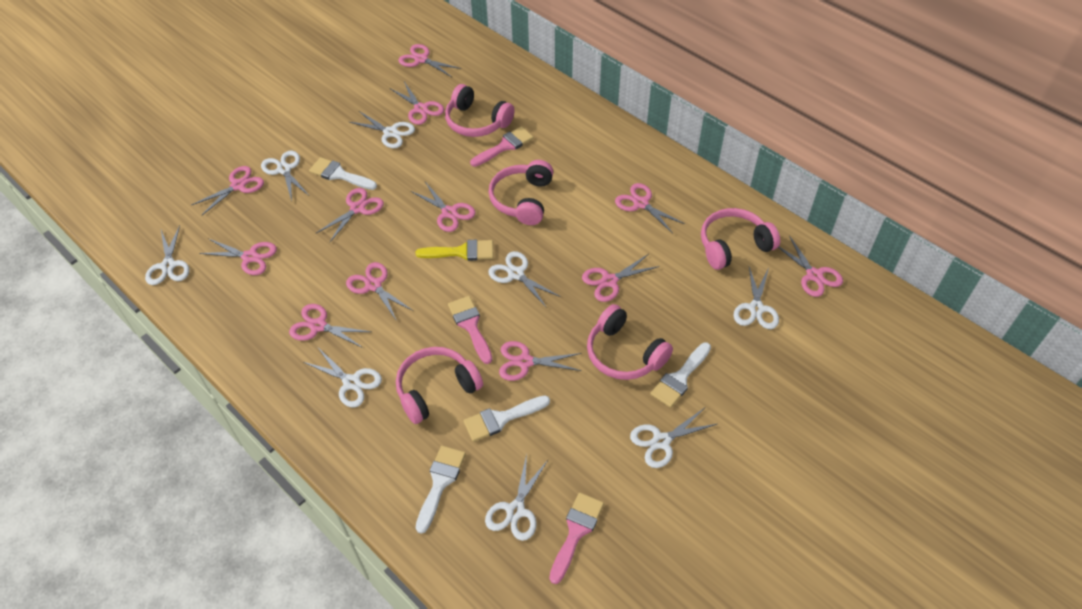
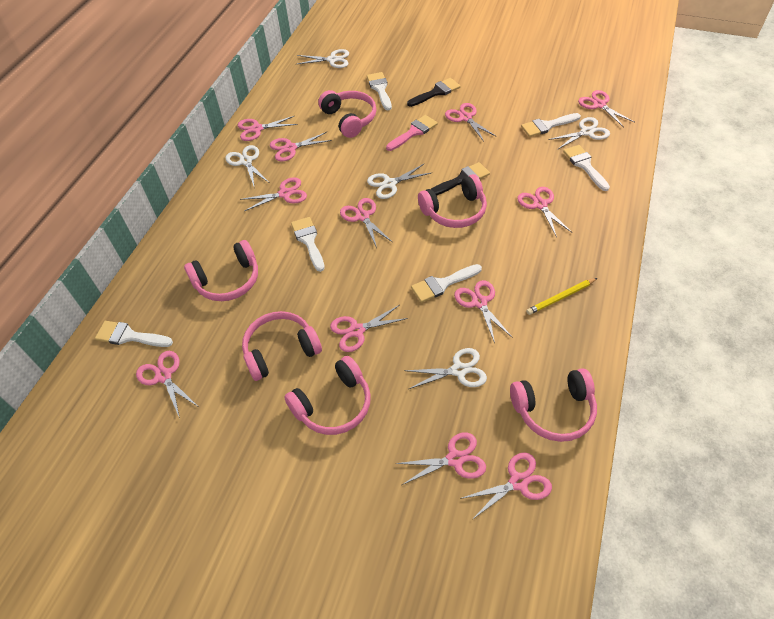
black brush: 0 -> 2
pink brush: 3 -> 1
pink headphones: 5 -> 6
white brush: 4 -> 6
white scissors: 8 -> 5
yellow brush: 1 -> 0
yellow pencil: 0 -> 1

